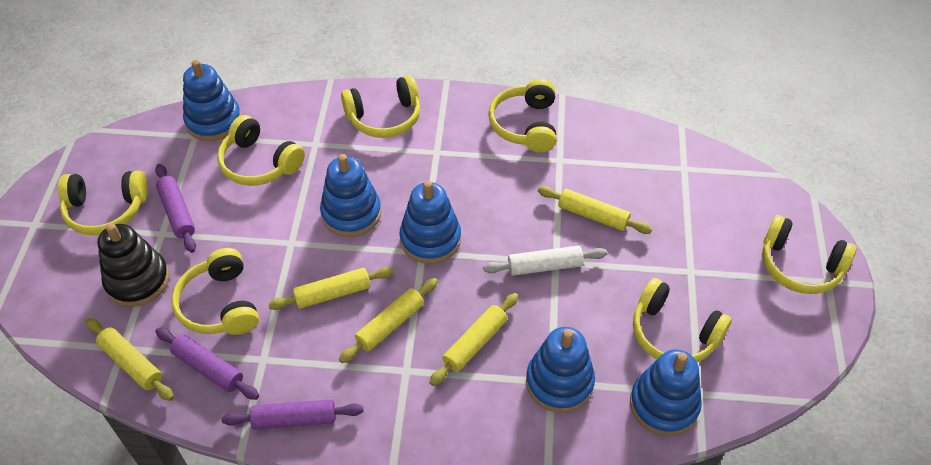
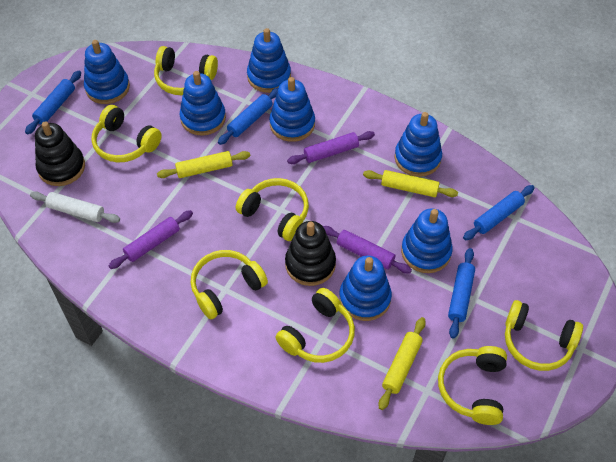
black stacking toy: 1 -> 2
blue rolling pin: 0 -> 4
blue stacking toy: 5 -> 7
yellow rolling pin: 5 -> 3

